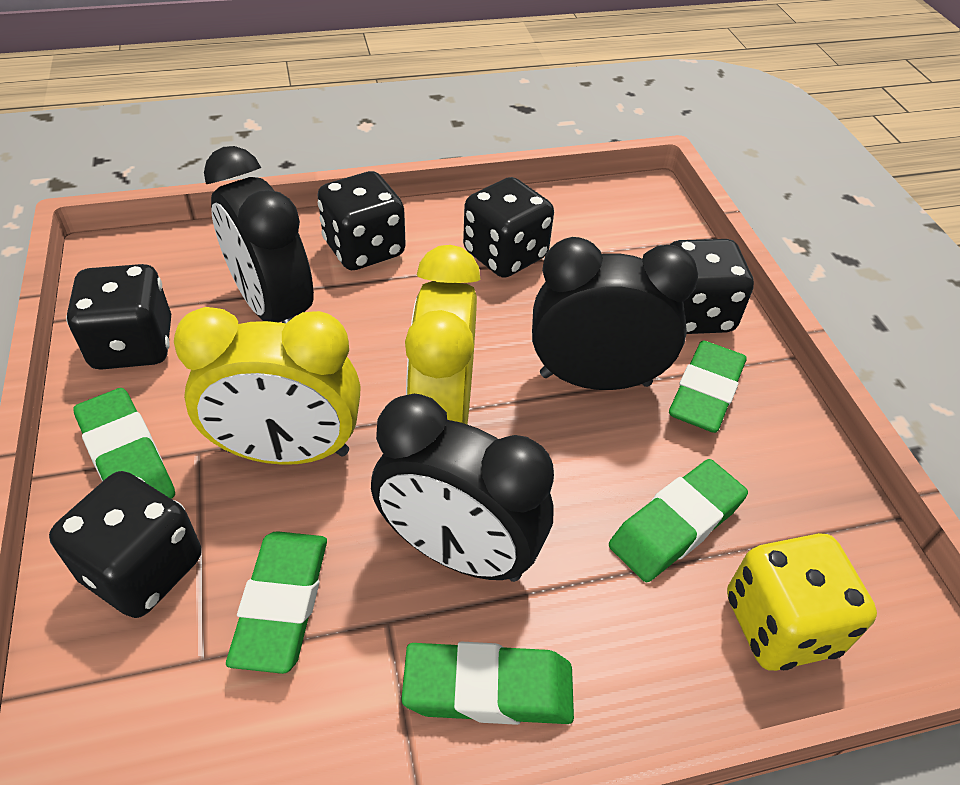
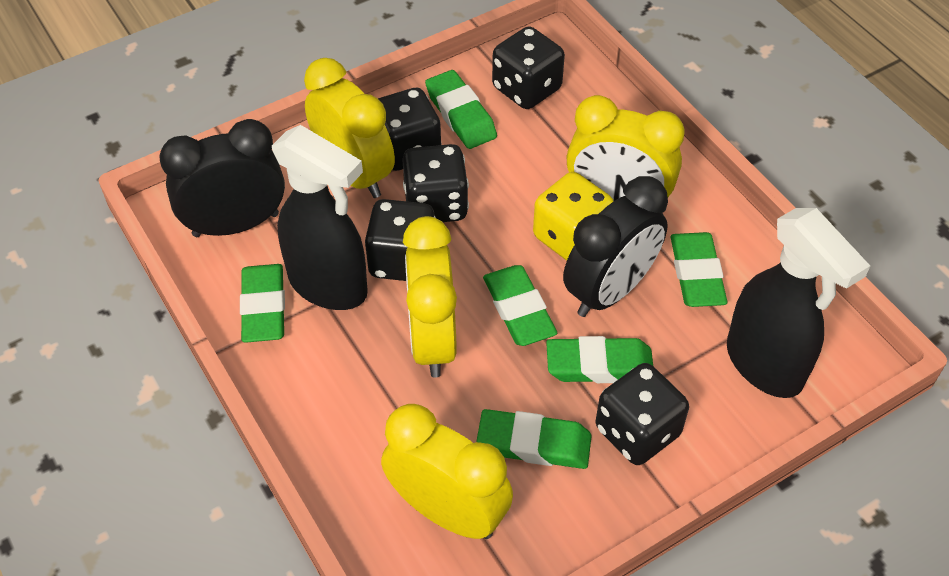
black clock: 3 -> 2
black spray bottle: 0 -> 2
green eraser: 5 -> 6
yellow clock: 2 -> 4

